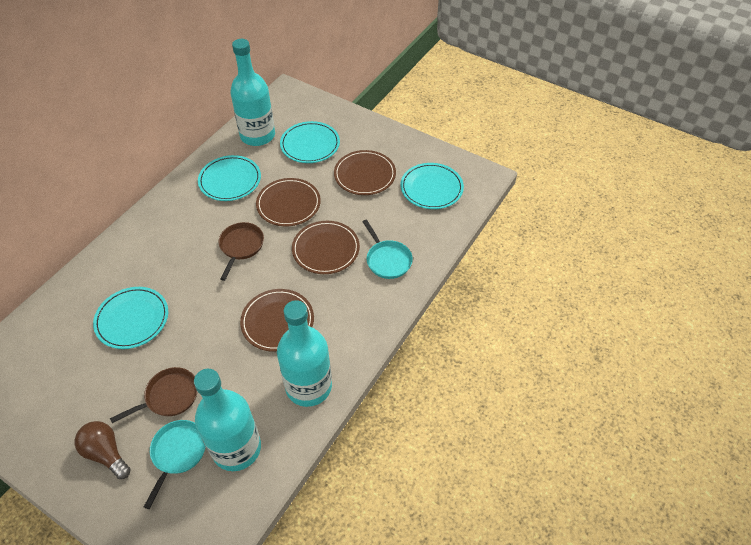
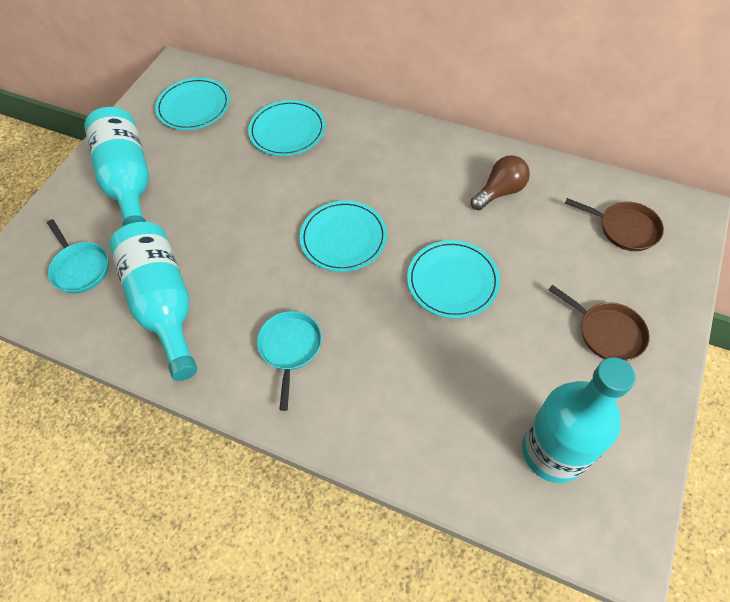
brown plate: 4 -> 0

